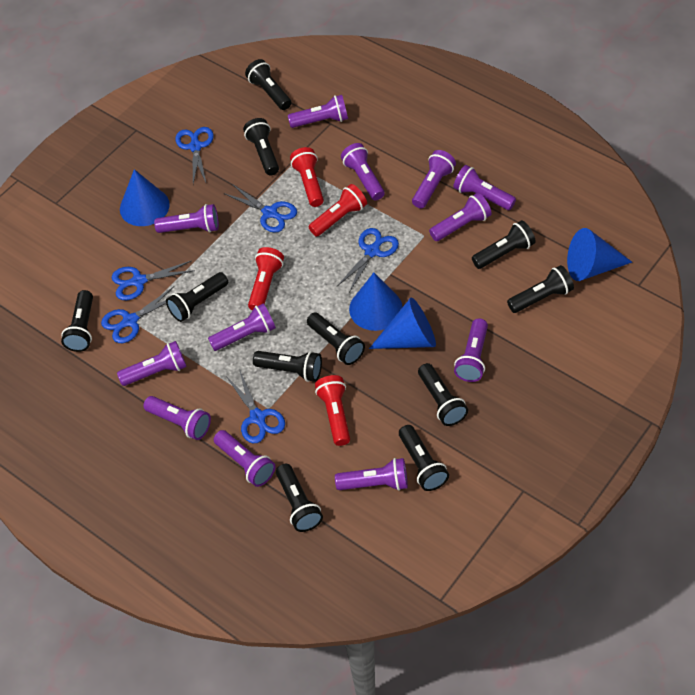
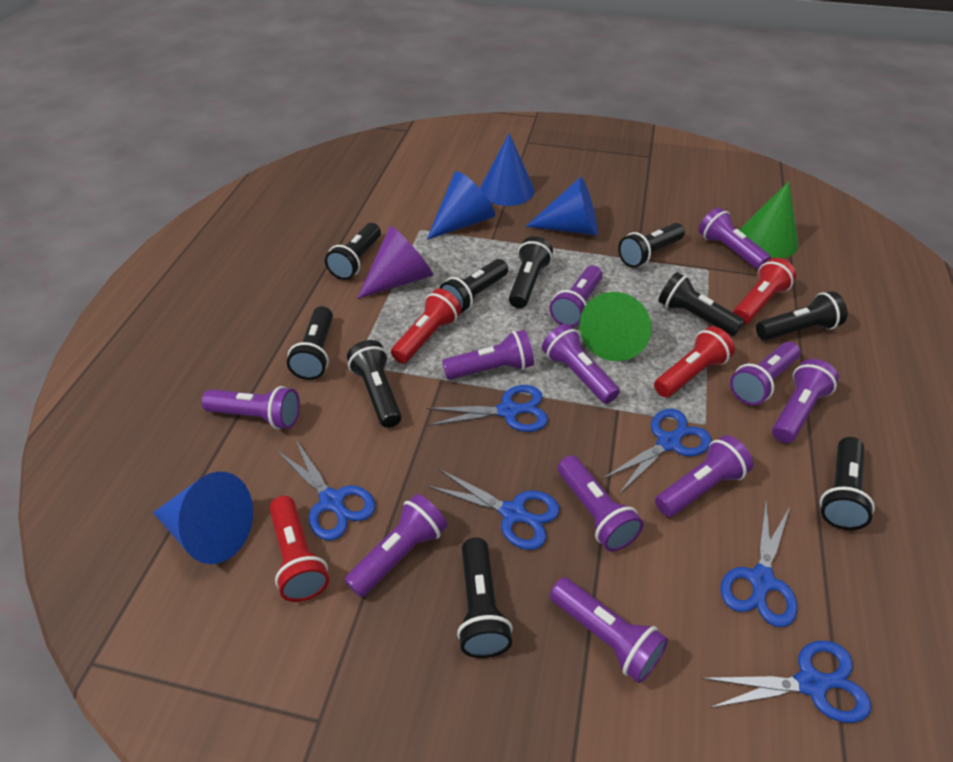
black flashlight: 11 -> 10
green cone: 0 -> 2
purple cone: 0 -> 1
purple flashlight: 12 -> 11

